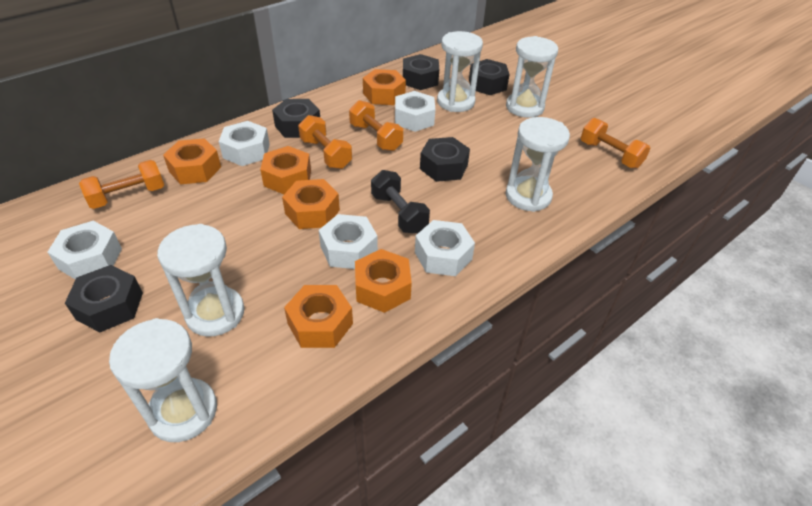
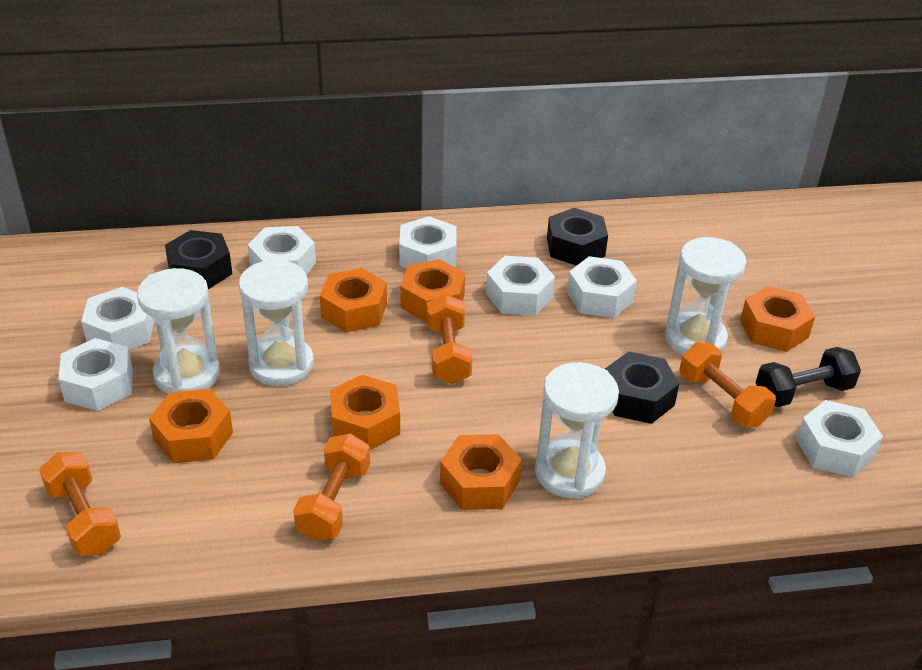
black nut: 5 -> 3
white hourglass: 5 -> 4
white nut: 5 -> 7

